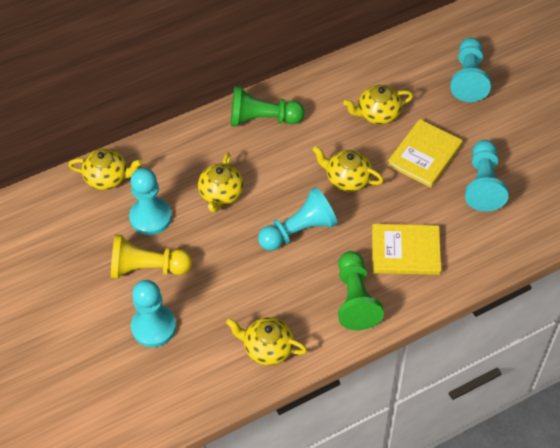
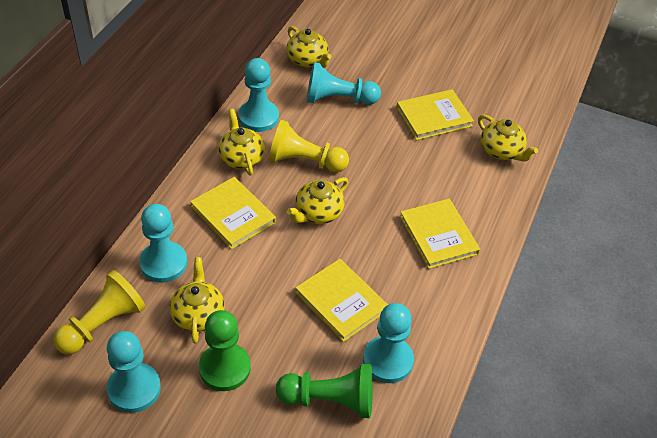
yellow book: 2 -> 4
yellow pawn: 1 -> 2

